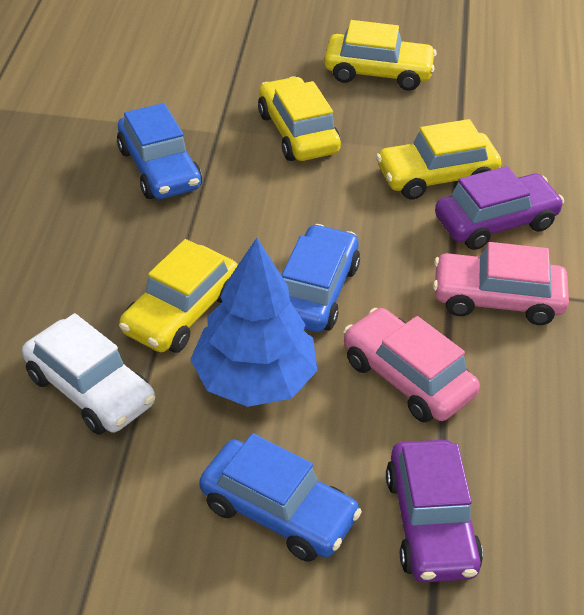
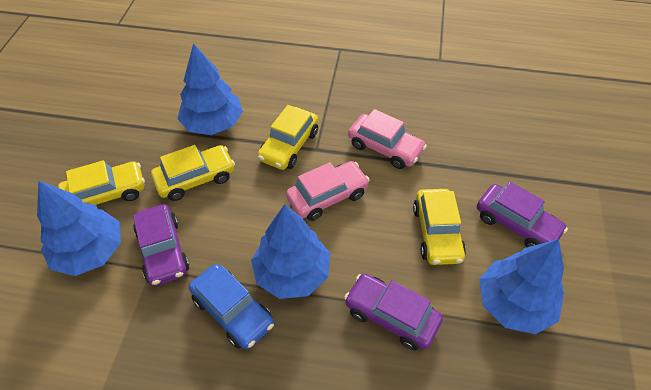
blue car: 3 -> 1
blue tree: 1 -> 4
purple car: 2 -> 3
white car: 1 -> 0

